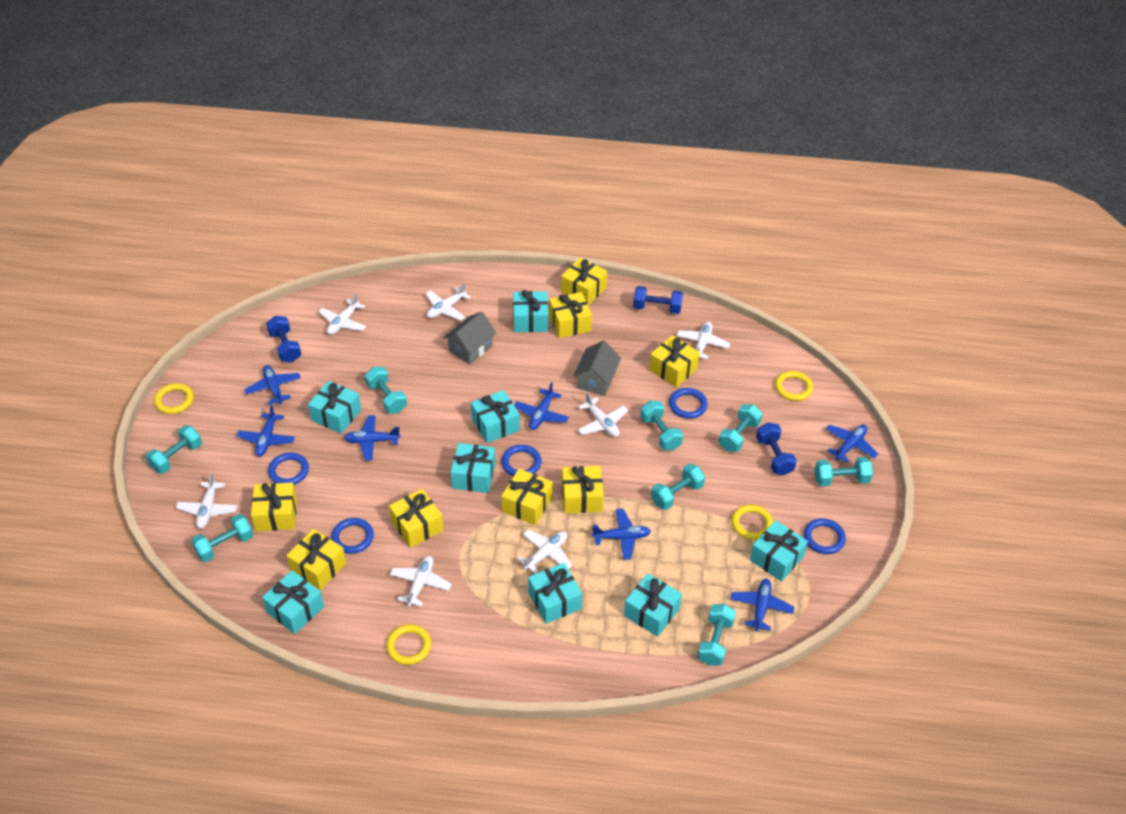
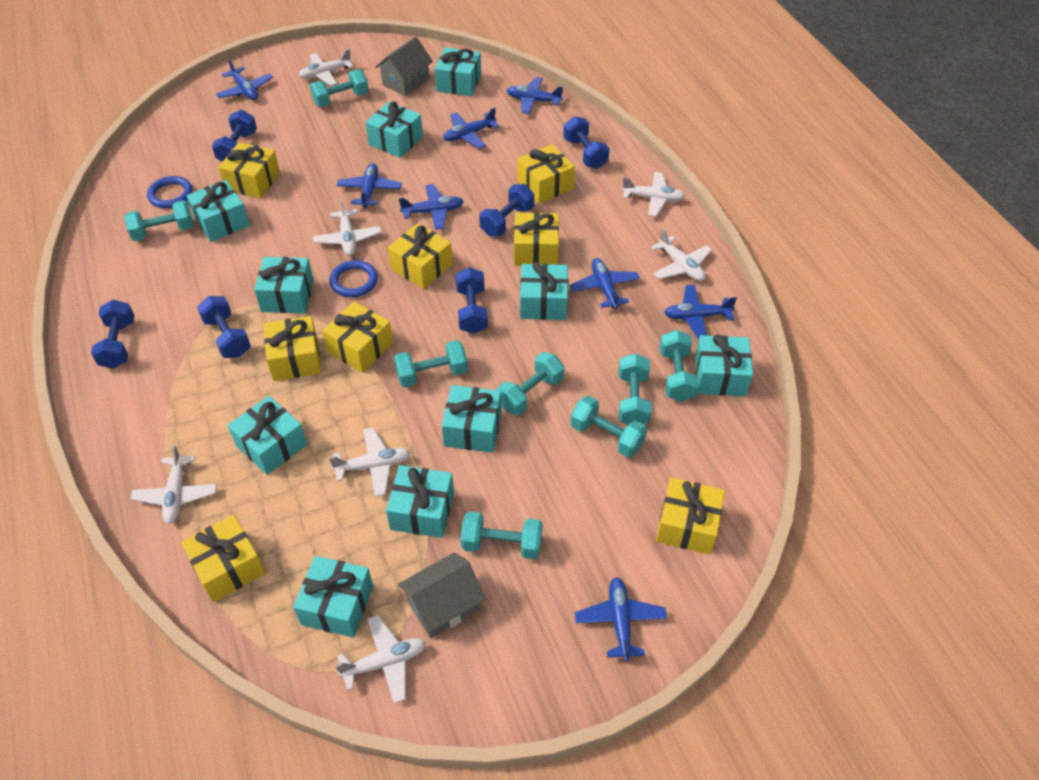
blue dumbbell: 3 -> 6
blue plane: 7 -> 8
blue ring: 5 -> 2
turquoise gift: 8 -> 10
yellow ring: 4 -> 0

